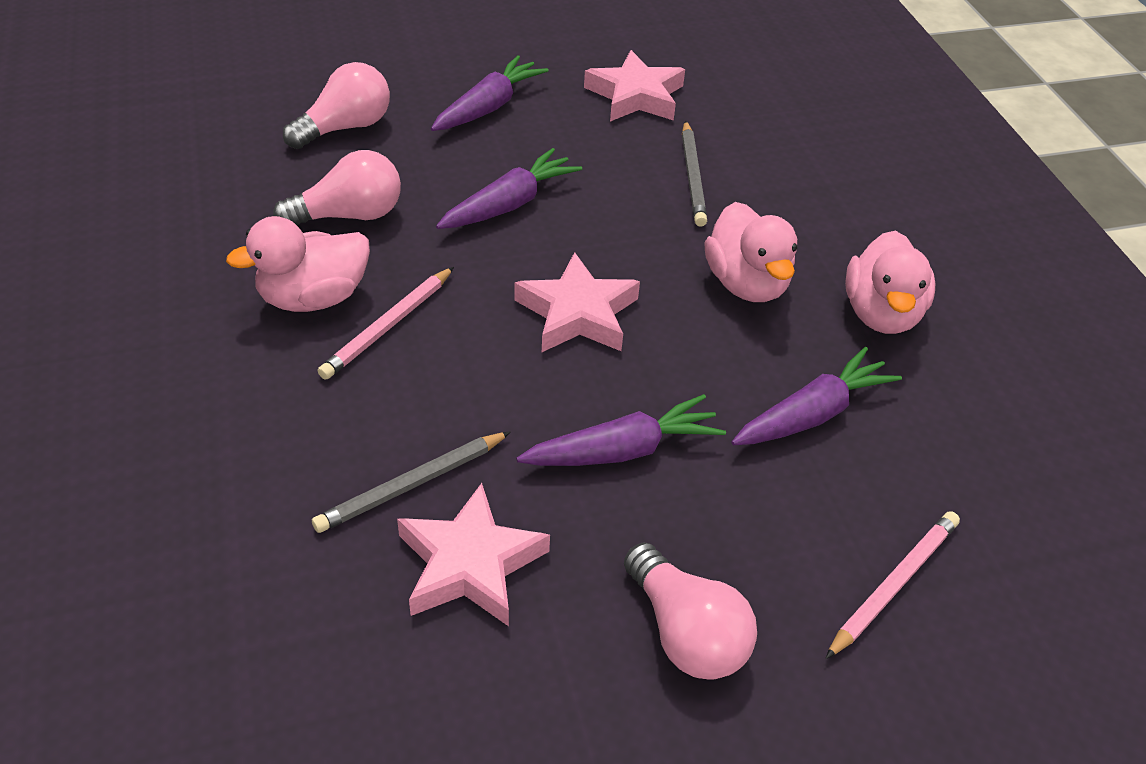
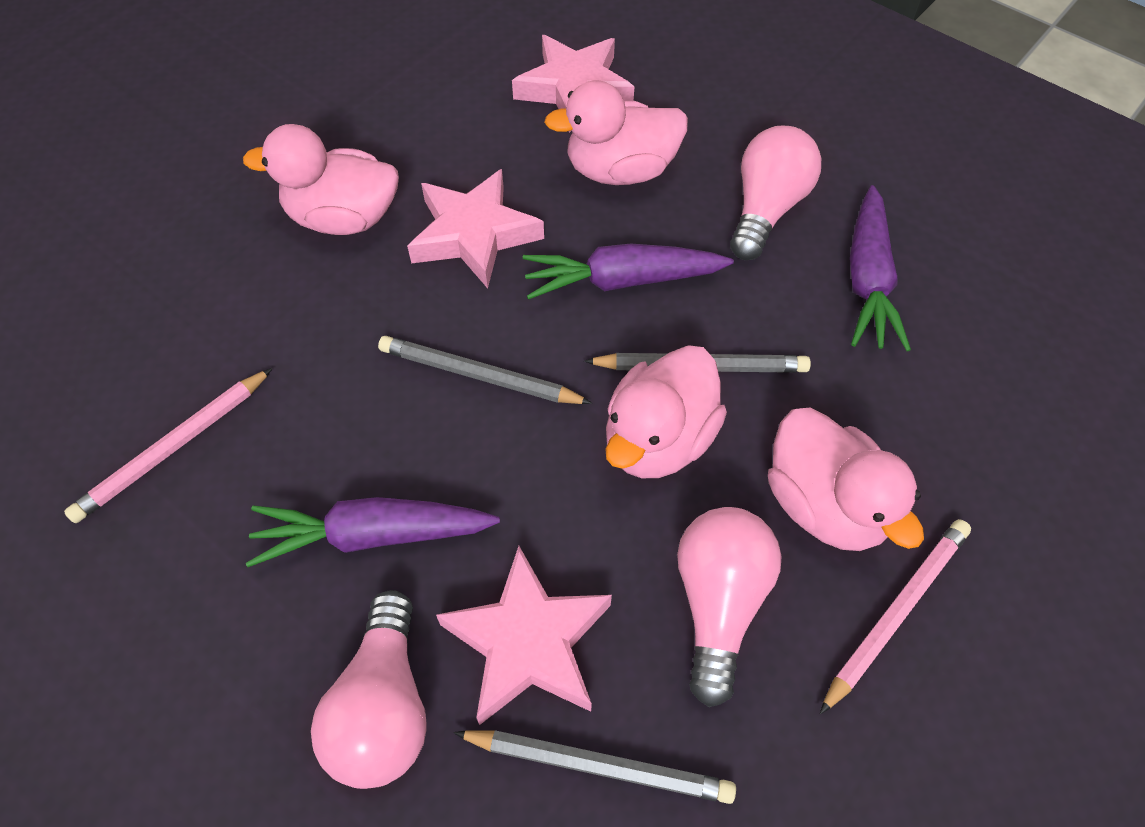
grey pencil: 2 -> 3
pink duck: 3 -> 4
purple carrot: 4 -> 3

